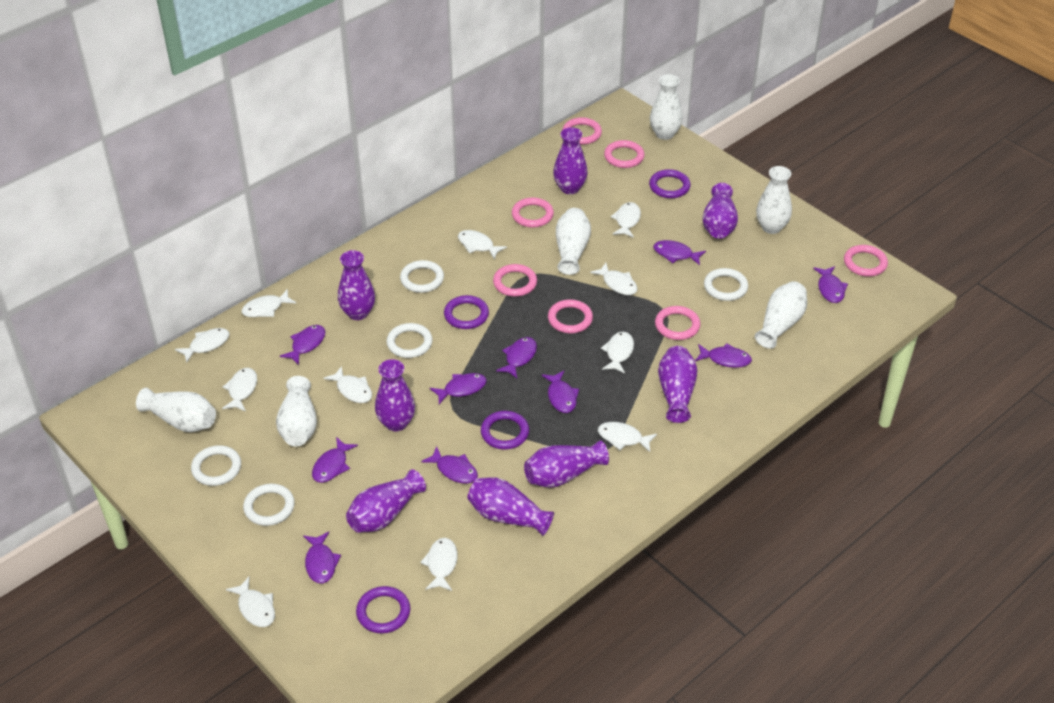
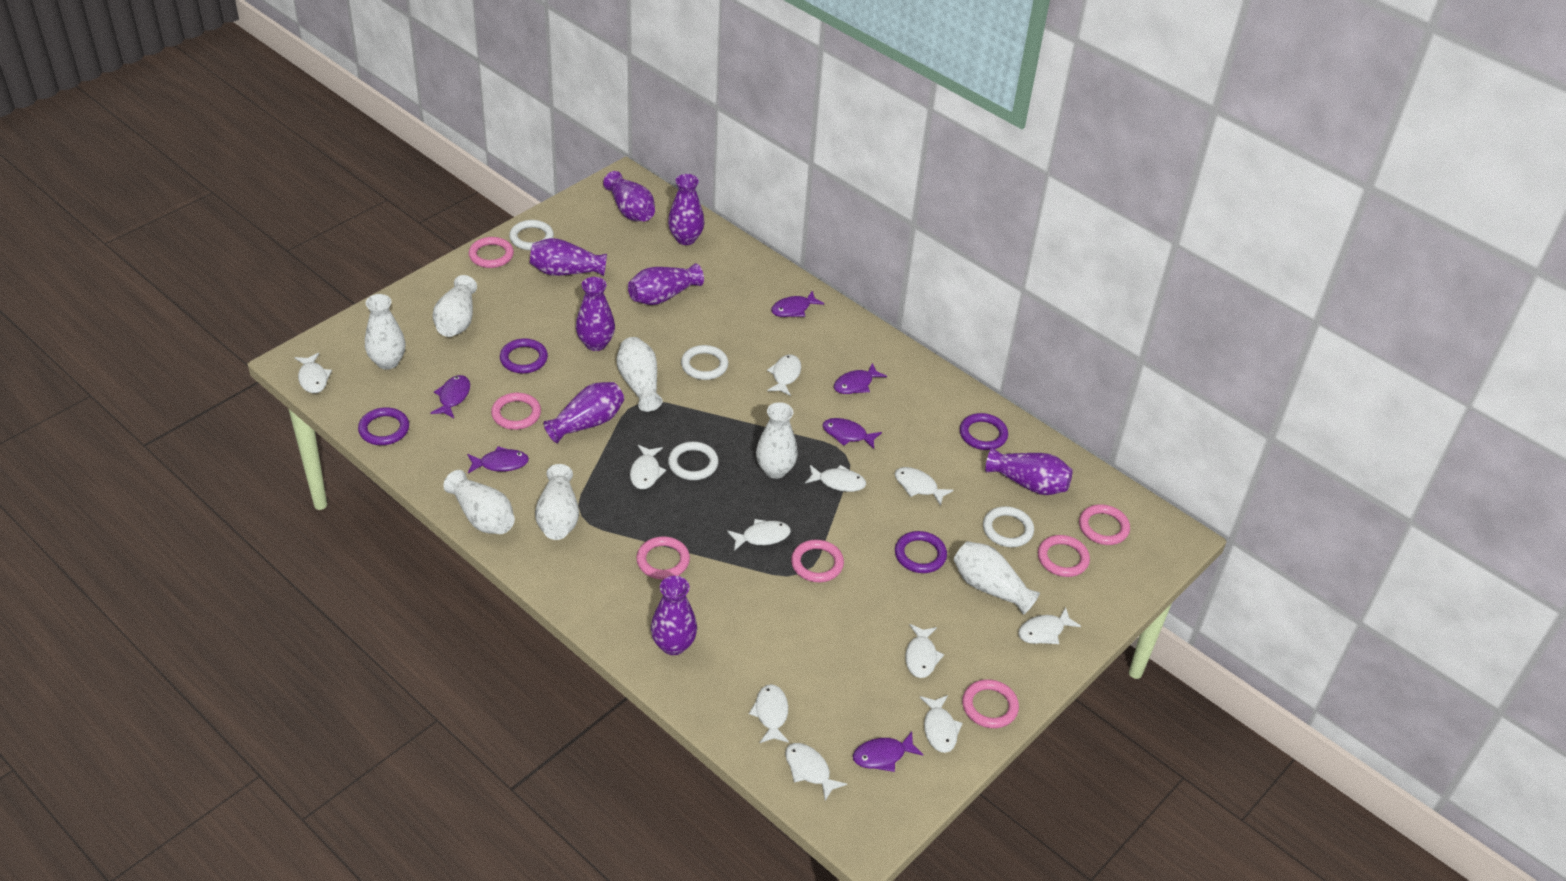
purple fish: 10 -> 6
white ring: 5 -> 4
white vase: 6 -> 7

